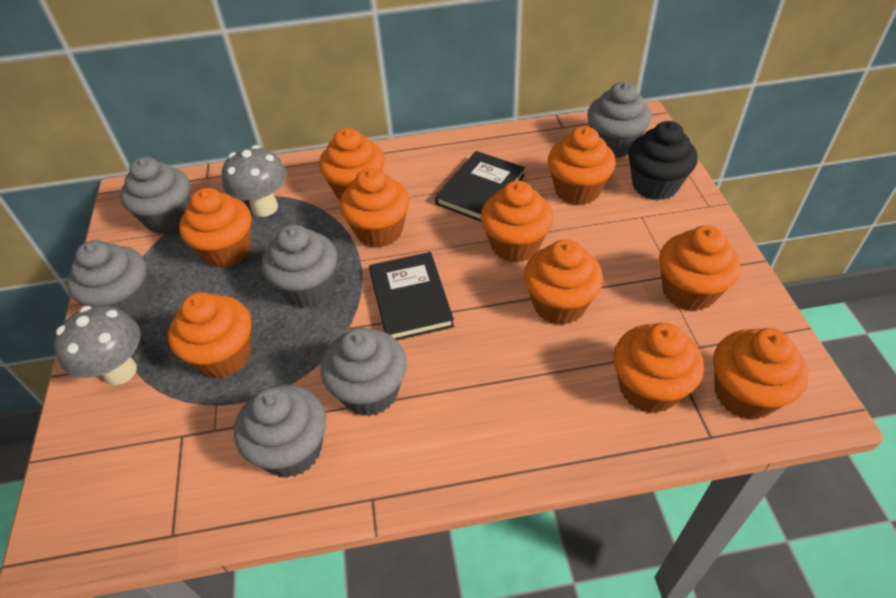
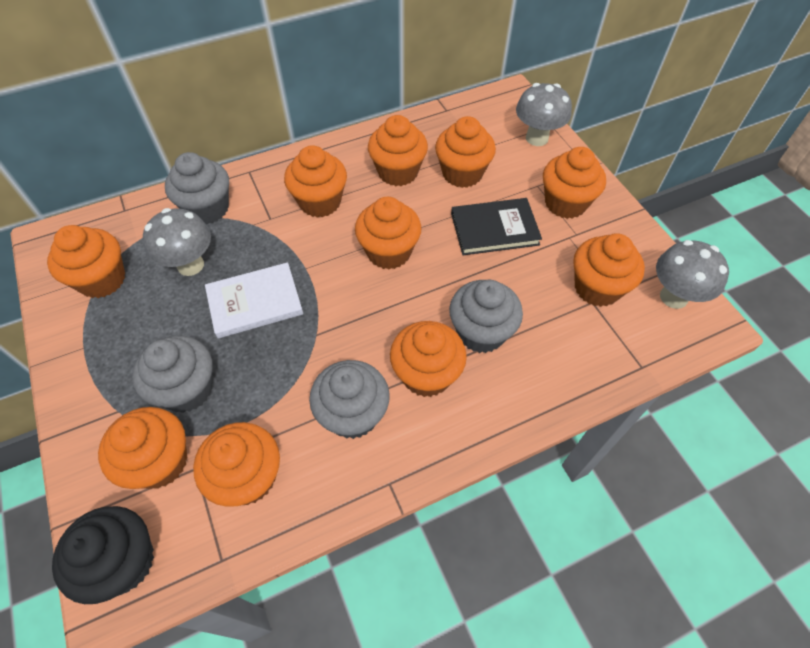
black book: 2 -> 1
grey cupcake: 6 -> 4
grey mushroom: 2 -> 3
white book: 0 -> 1

